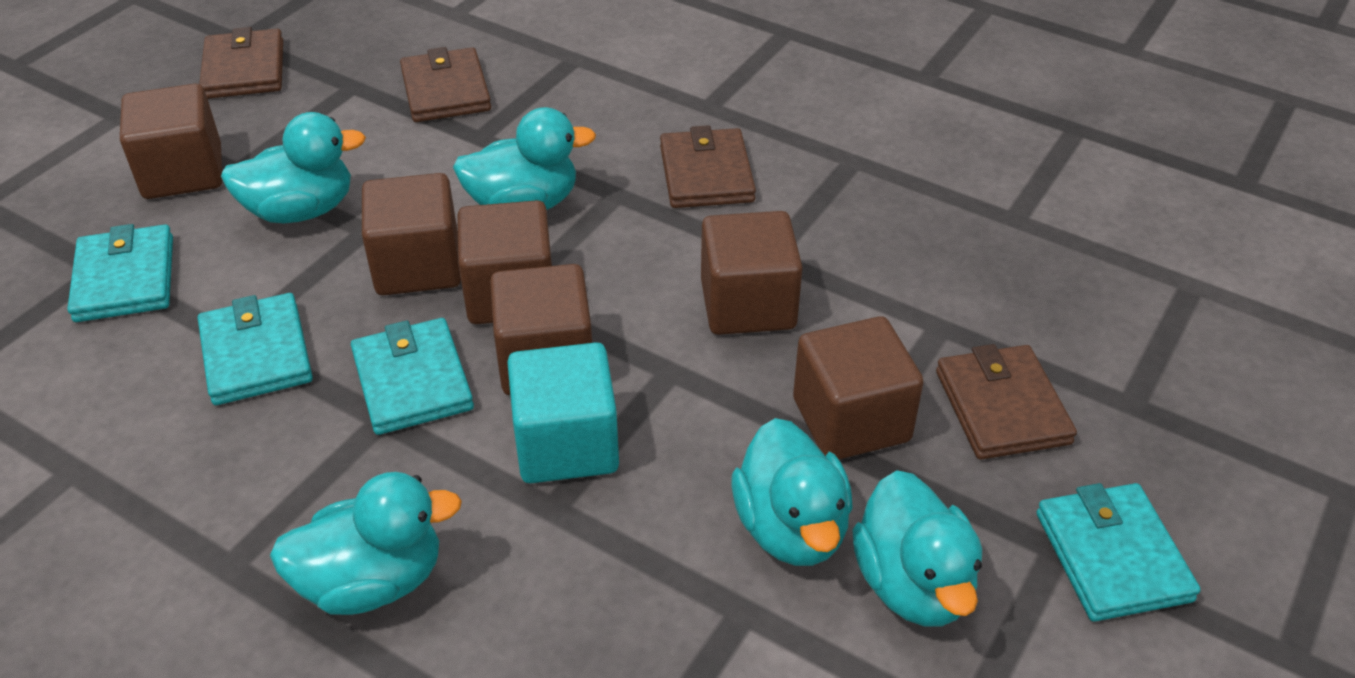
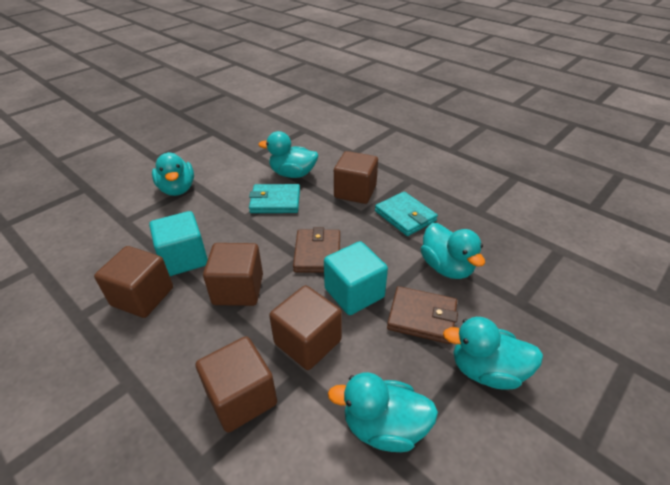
brown cube: 6 -> 5
brown wallet: 4 -> 2
turquoise cube: 1 -> 2
turquoise wallet: 4 -> 2

